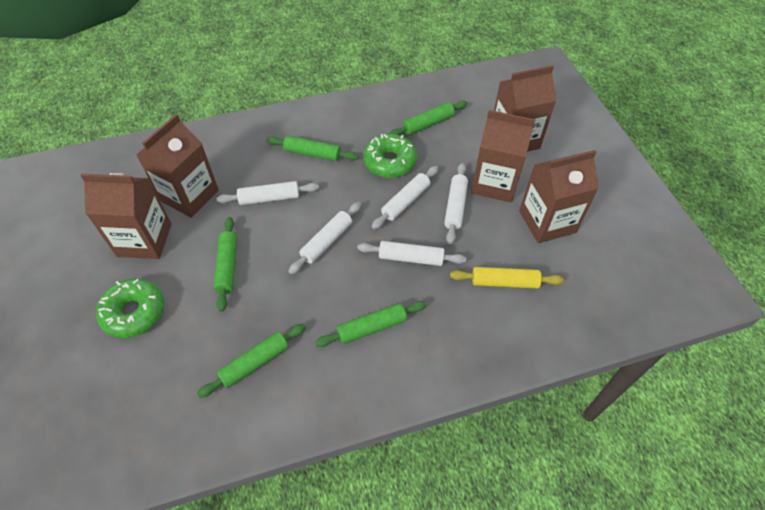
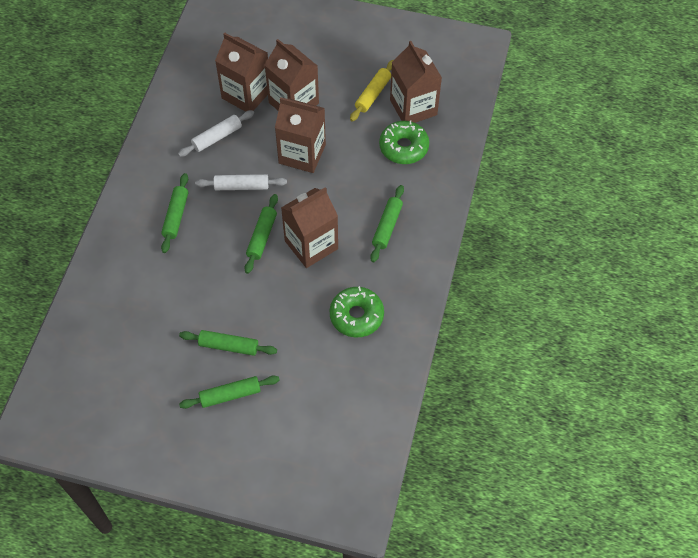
white rolling pin: 5 -> 2

